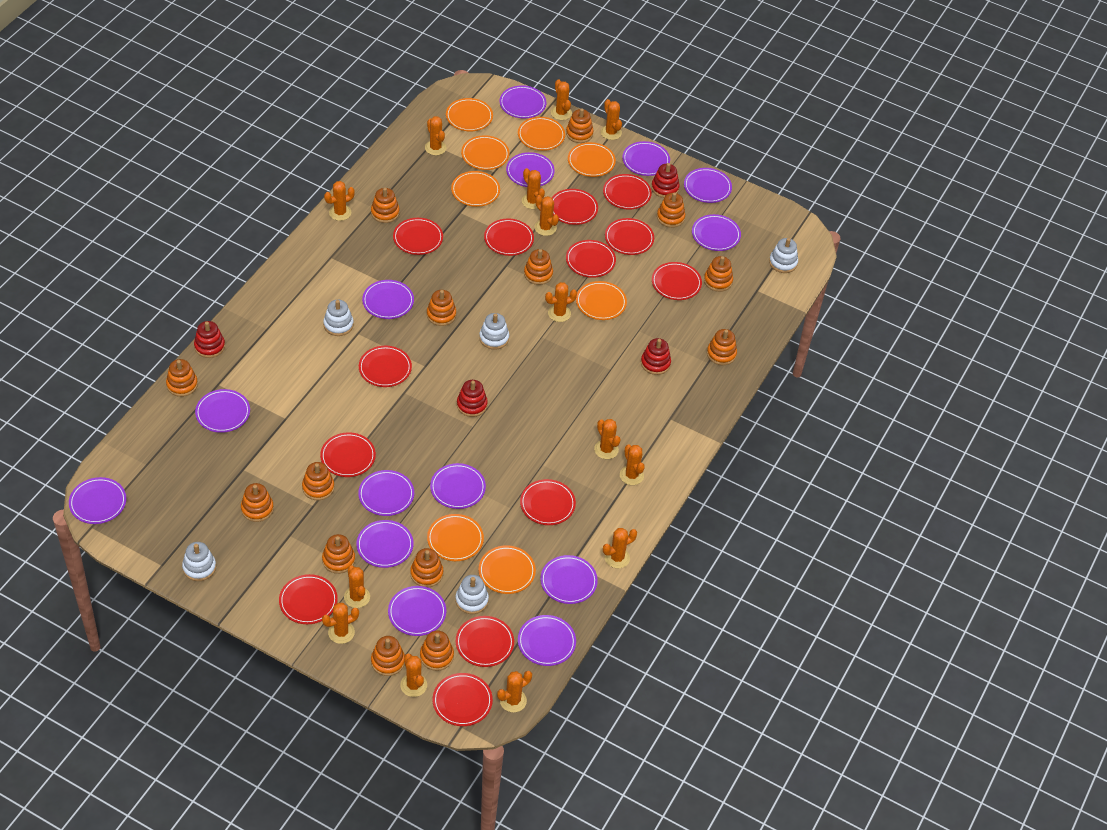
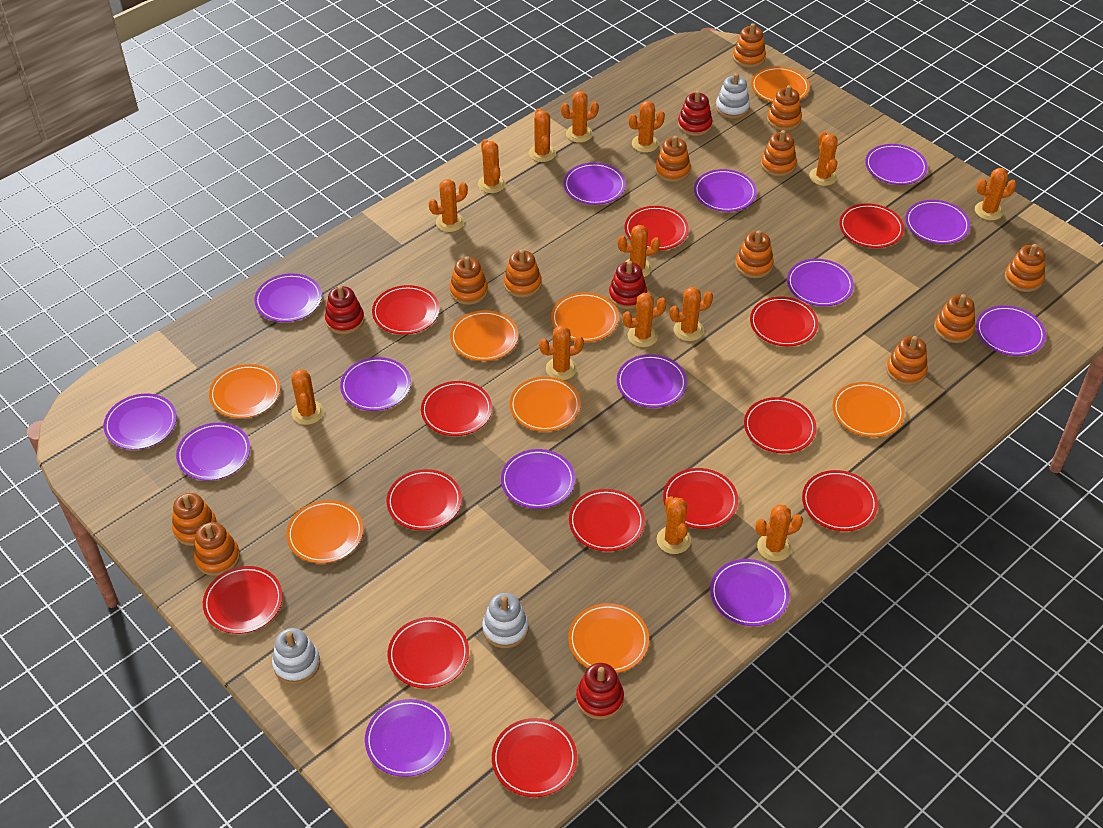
orange stacking toy: 14 -> 12
white stacking toy: 5 -> 3

